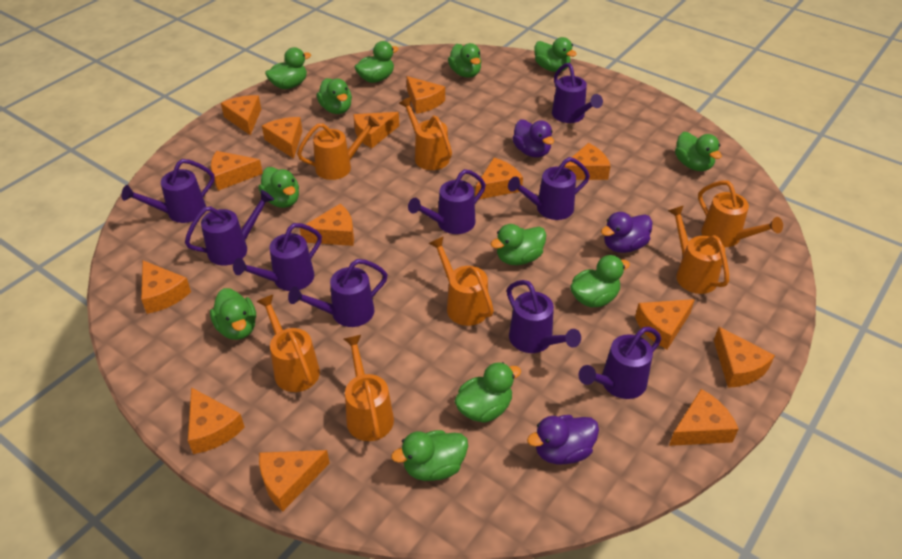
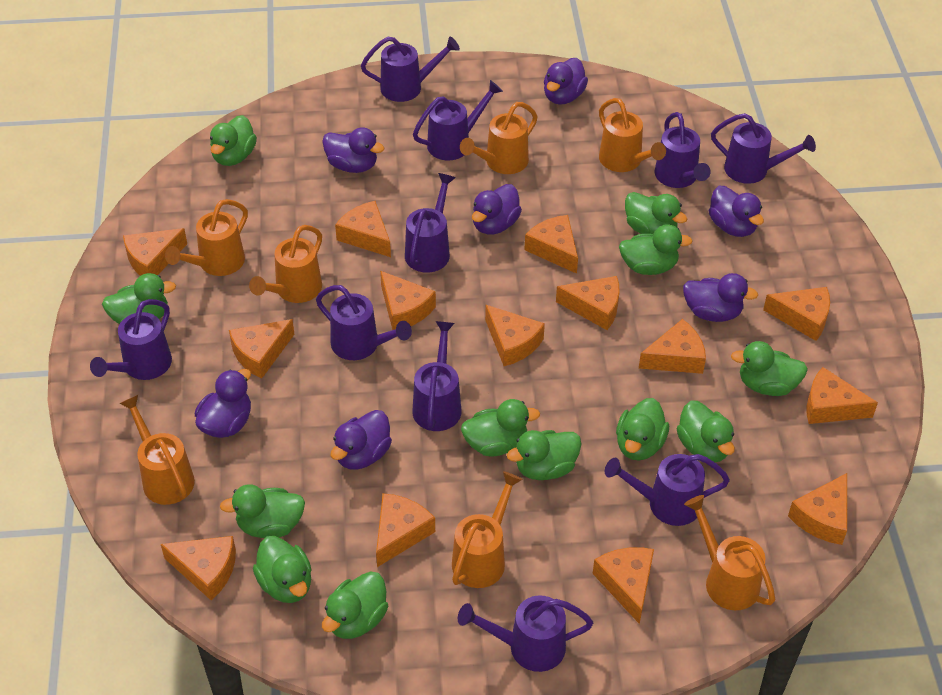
purple duck: 3 -> 7
purple watering can: 9 -> 10

